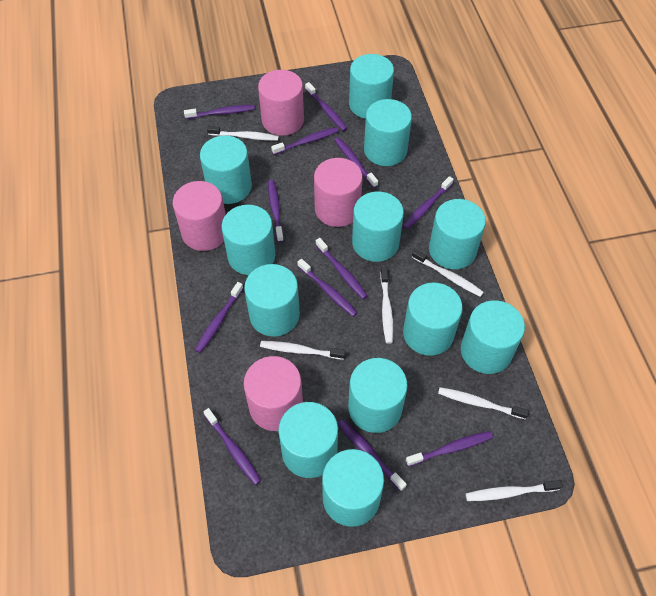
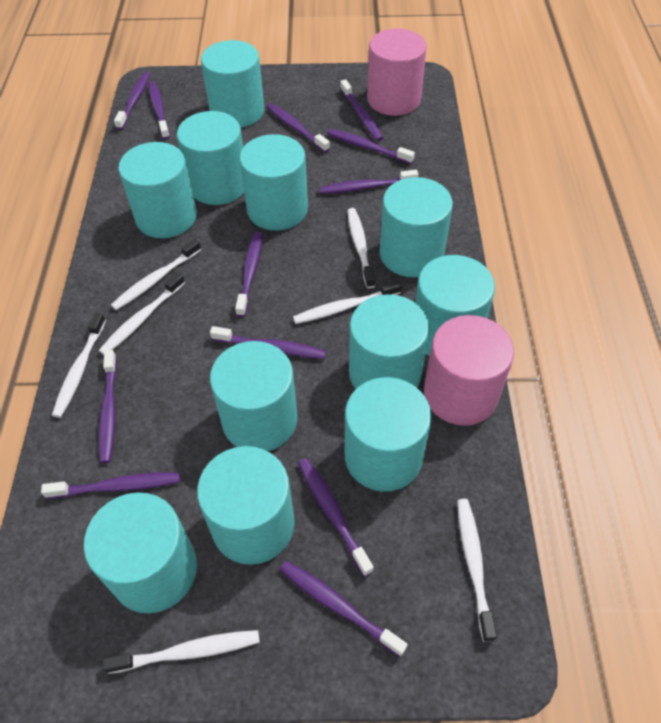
pink cylinder: 4 -> 2
turquoise cylinder: 12 -> 11
white toothbrush: 6 -> 7

